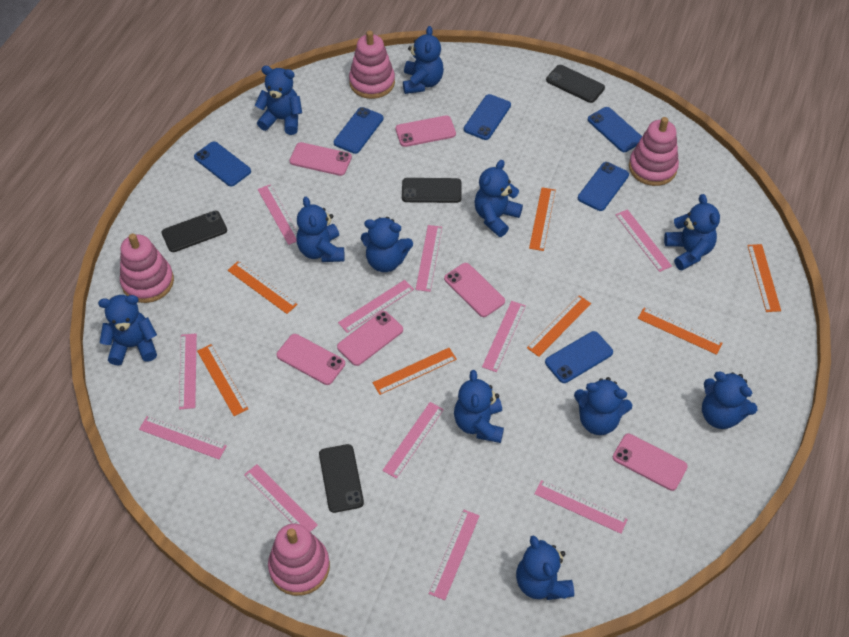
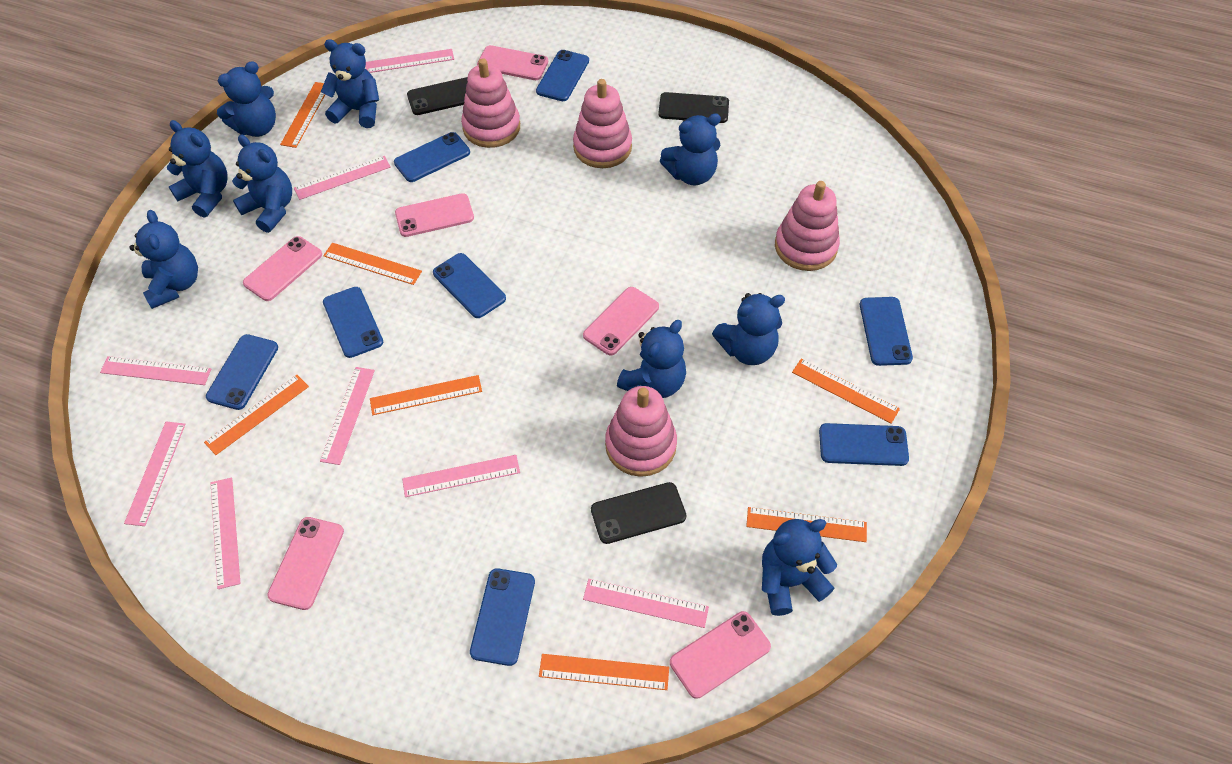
black phone: 4 -> 3
blue phone: 6 -> 8
blue teddy bear: 11 -> 9
pink ruler: 11 -> 8

